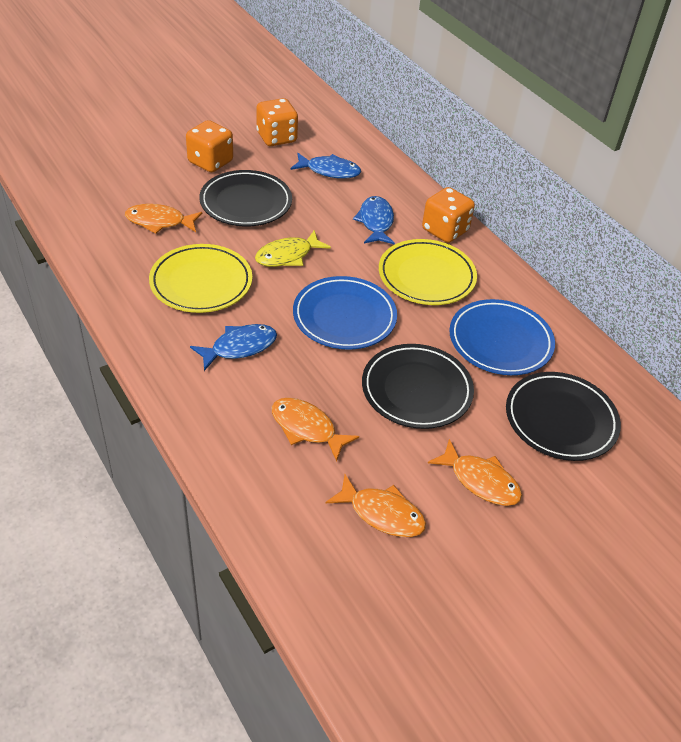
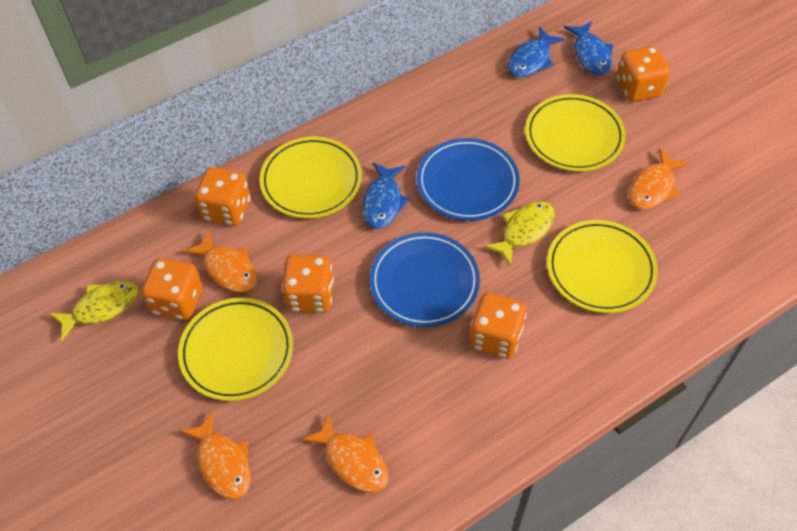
black plate: 3 -> 0
orange dice: 3 -> 5
yellow fish: 1 -> 2
yellow plate: 2 -> 4

